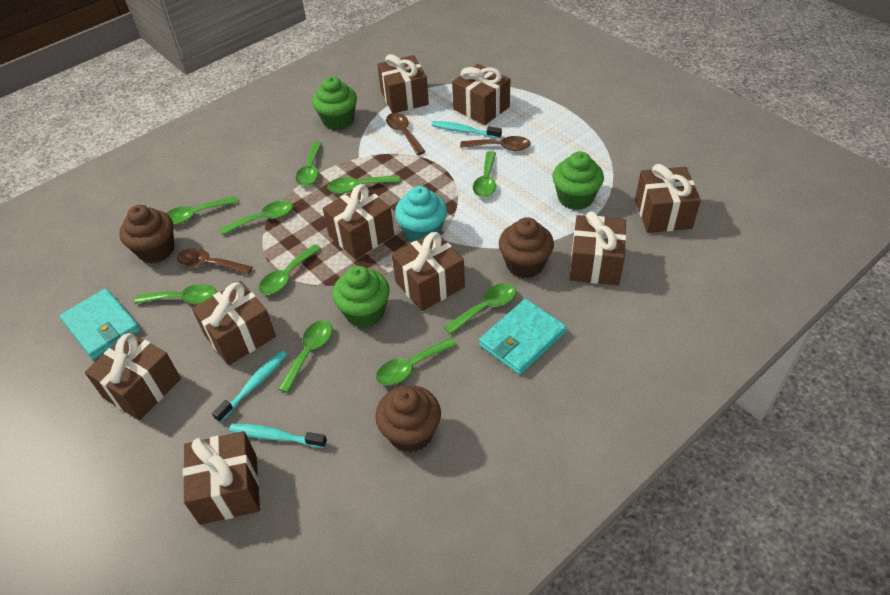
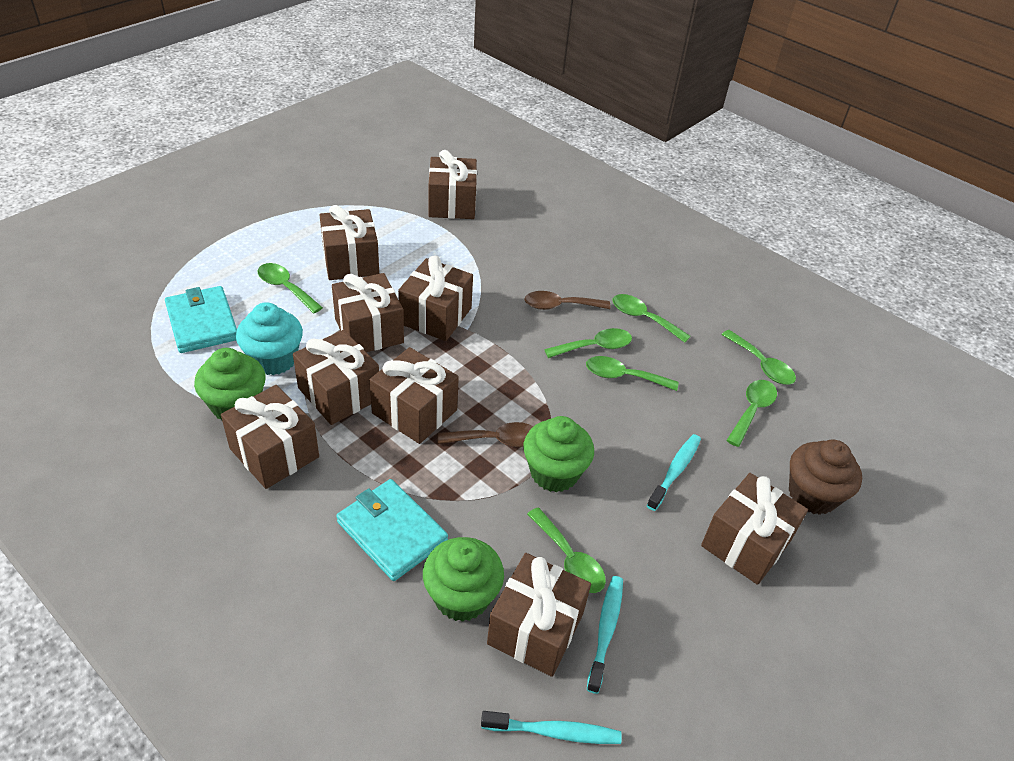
brown cupcake: 3 -> 1
brown spoon: 3 -> 2
green spoon: 10 -> 7

